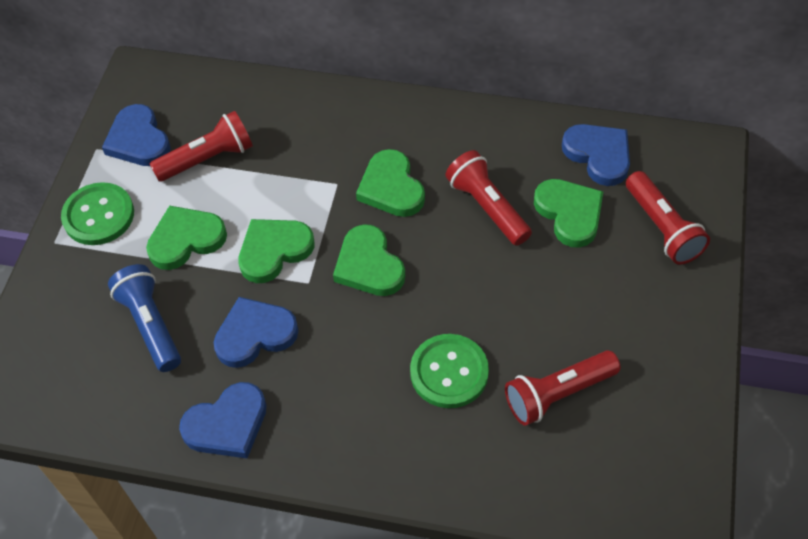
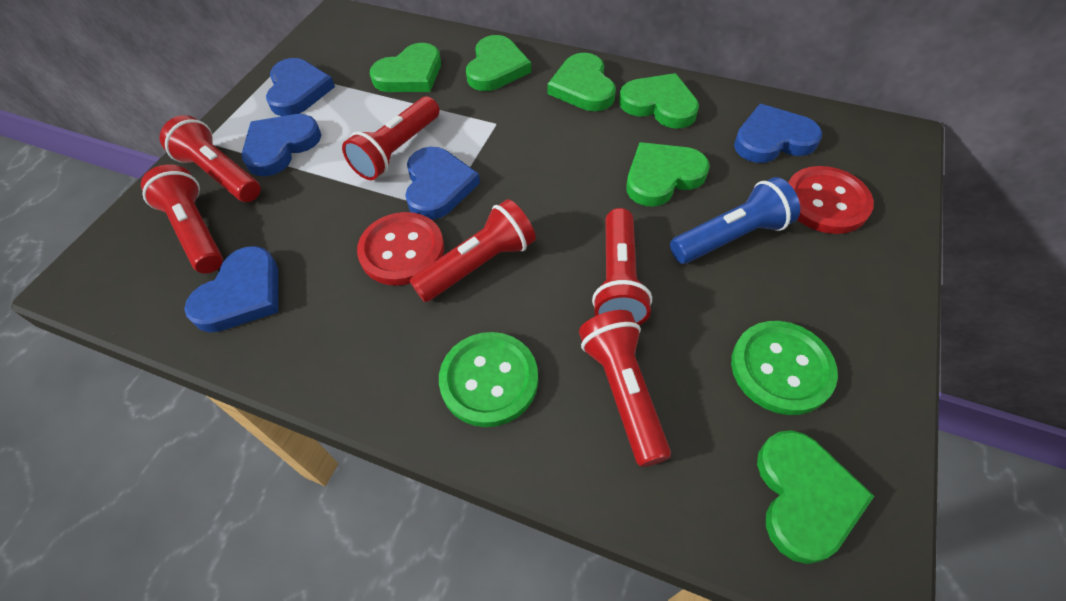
blue heart: 4 -> 5
green heart: 5 -> 6
red button: 0 -> 2
red flashlight: 4 -> 6

